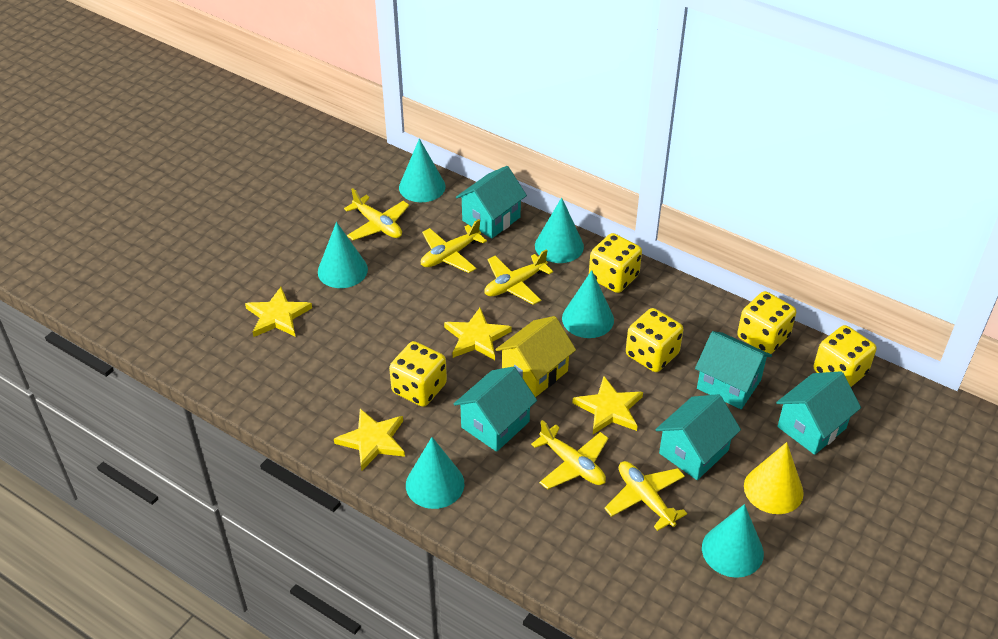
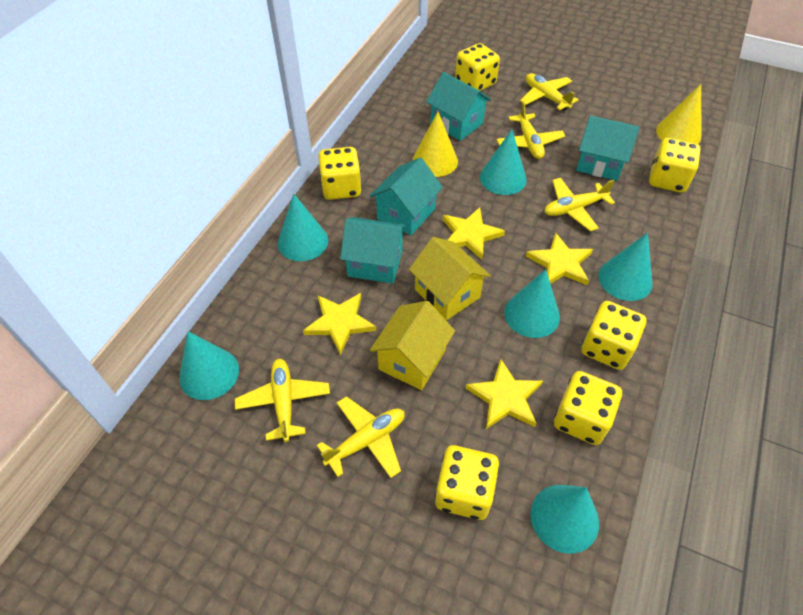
turquoise house: 5 -> 4
yellow cone: 1 -> 2
yellow dice: 5 -> 6
yellow house: 1 -> 2

